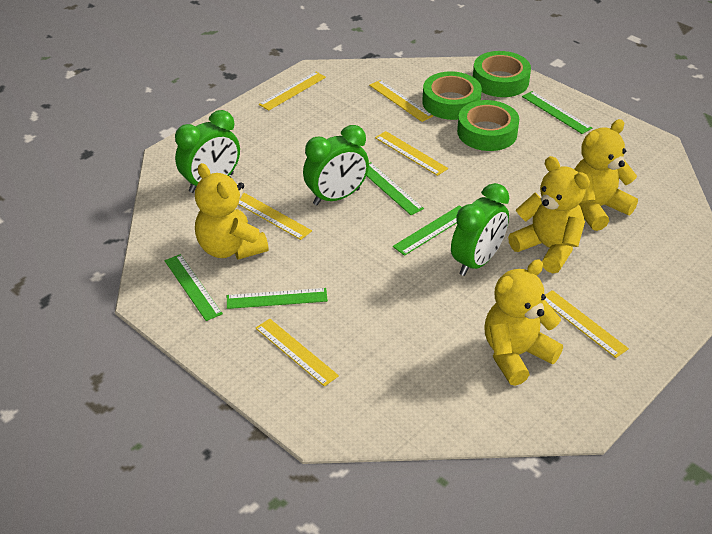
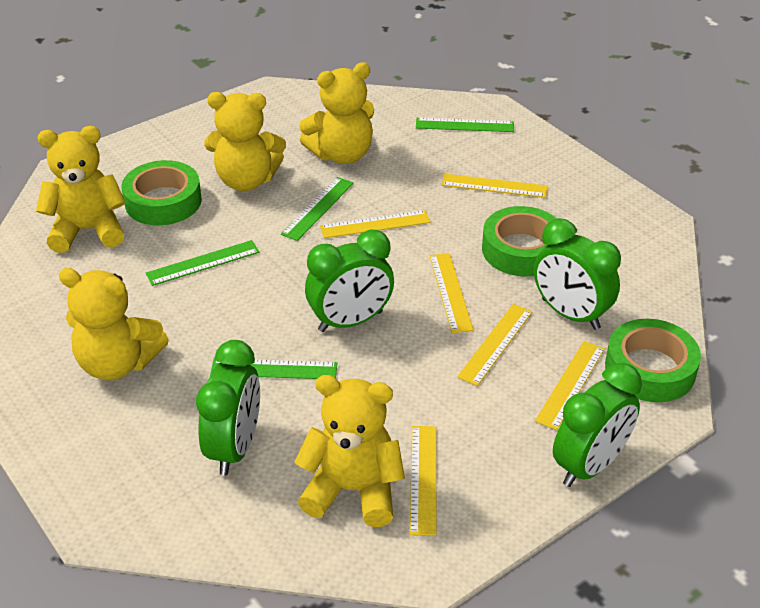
green clock: 3 -> 4
green ruler: 5 -> 4
yellow teddy bear: 4 -> 5

